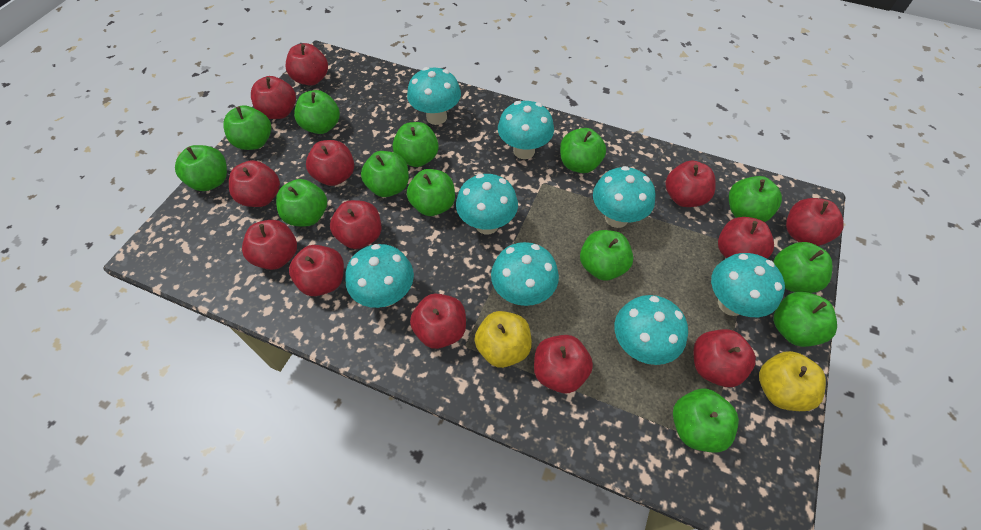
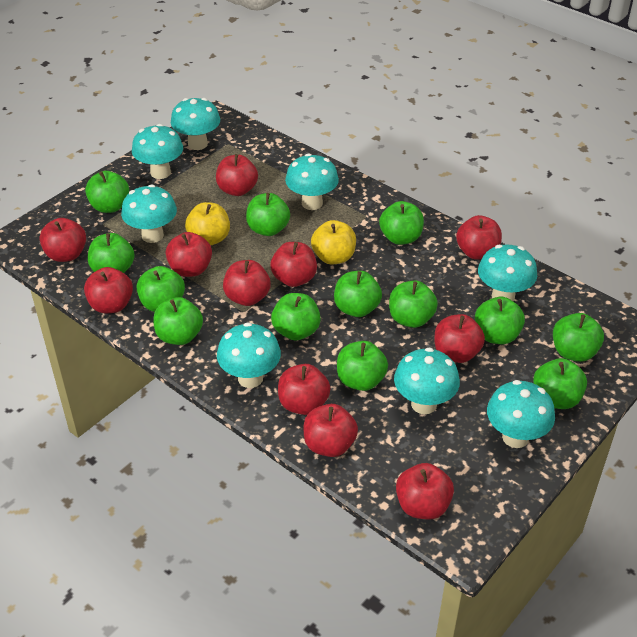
red apple: 13 -> 11

